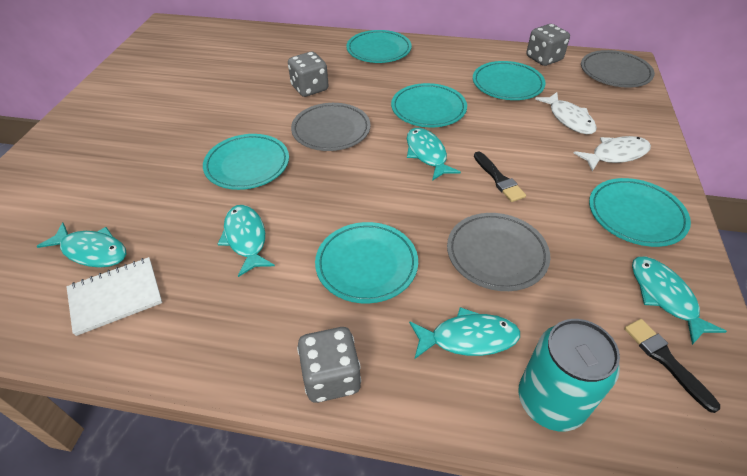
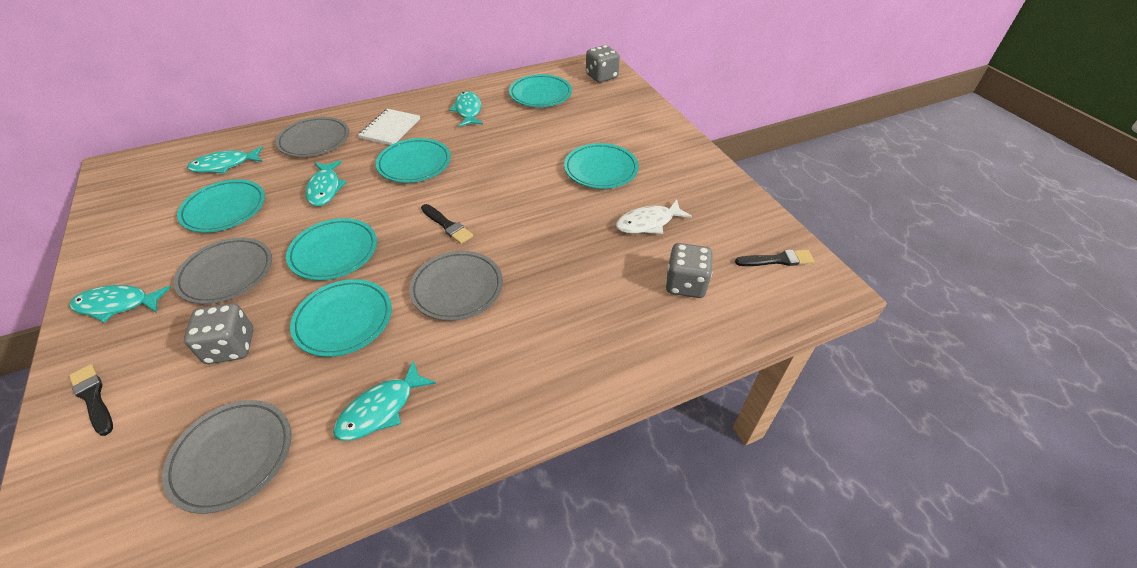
black brush: 2 -> 3
grey plate: 3 -> 4
turquoise can: 1 -> 0
white fish: 2 -> 1

